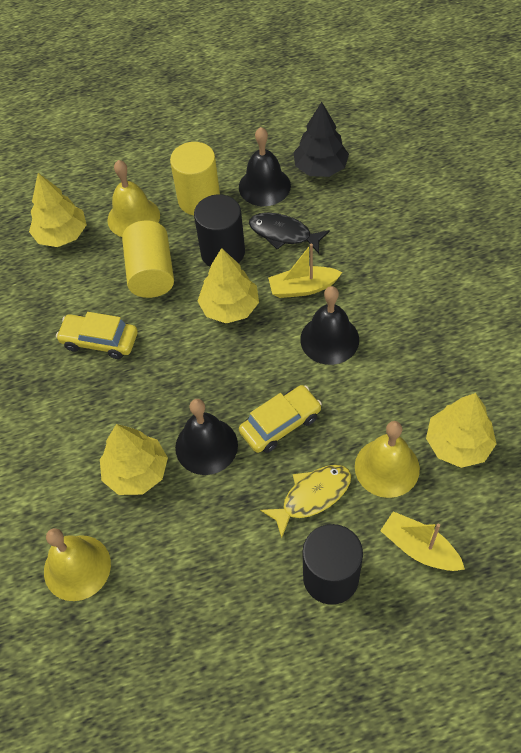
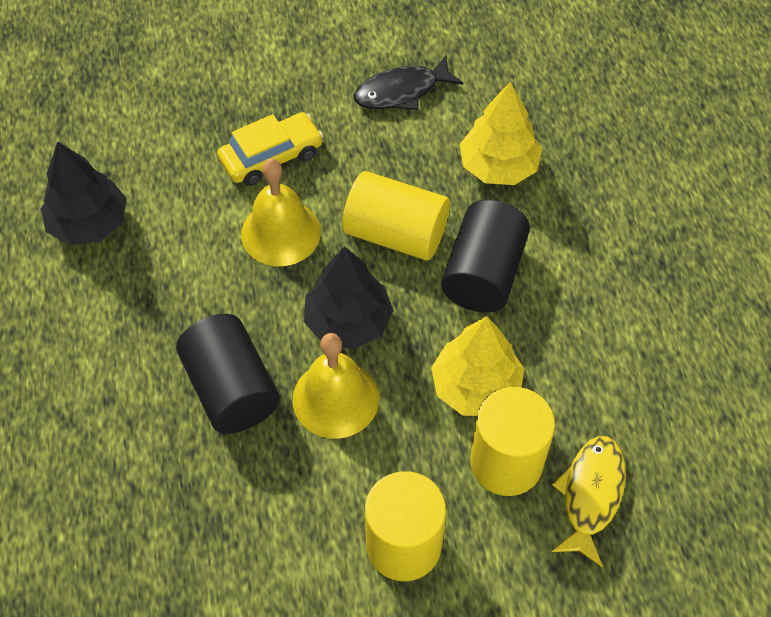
black bell: 3 -> 0
black tree: 1 -> 2
yellow bell: 3 -> 2
yellow boat: 2 -> 0
yellow car: 2 -> 1
yellow cylinder: 2 -> 3
yellow tree: 4 -> 2

